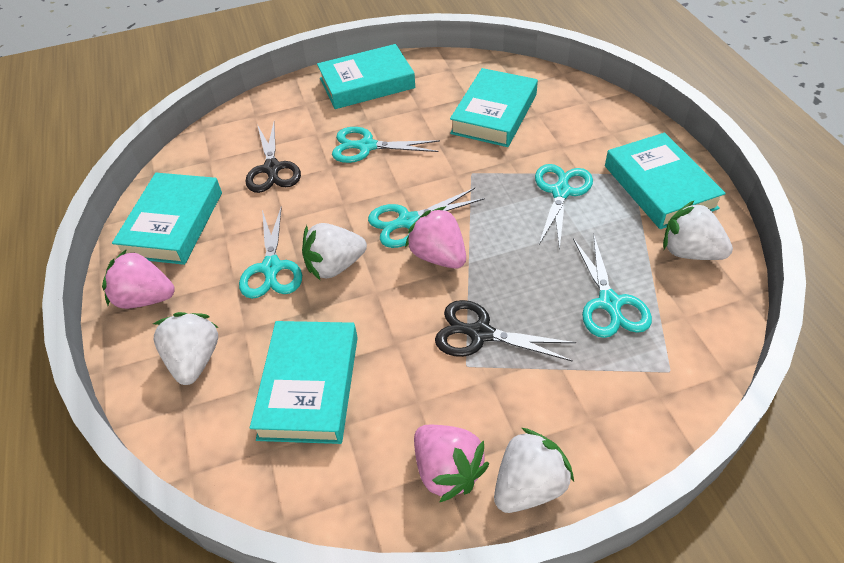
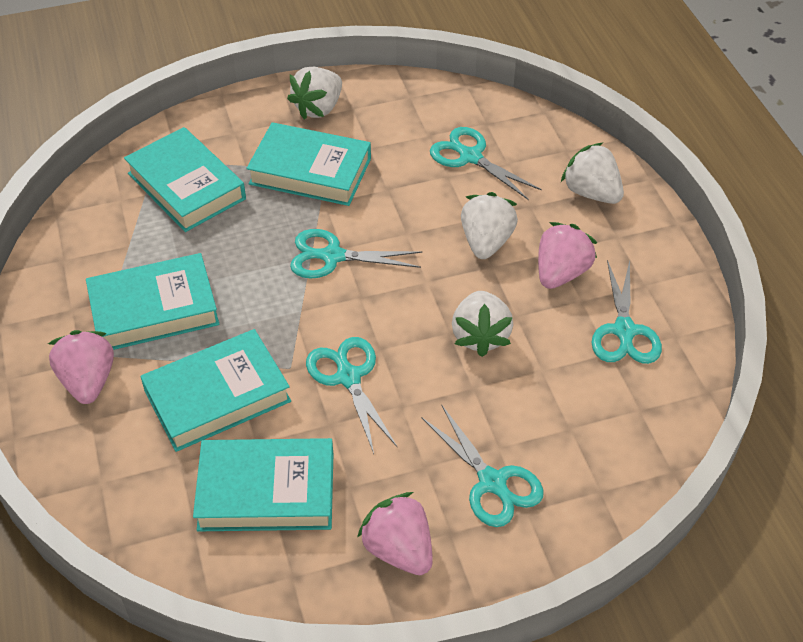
black scissors: 2 -> 0

